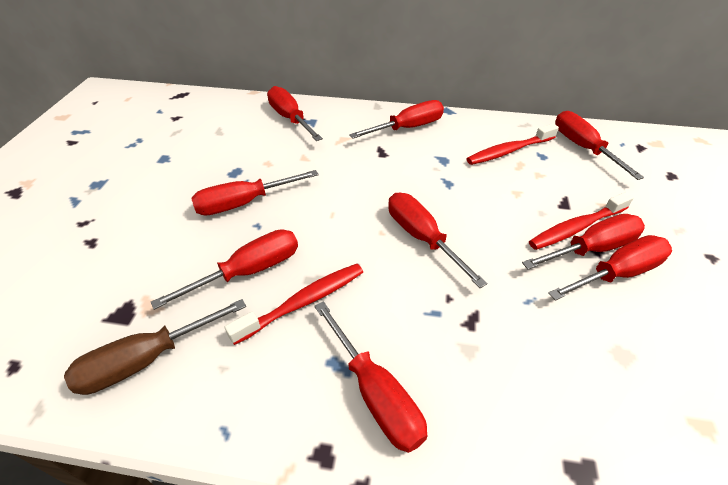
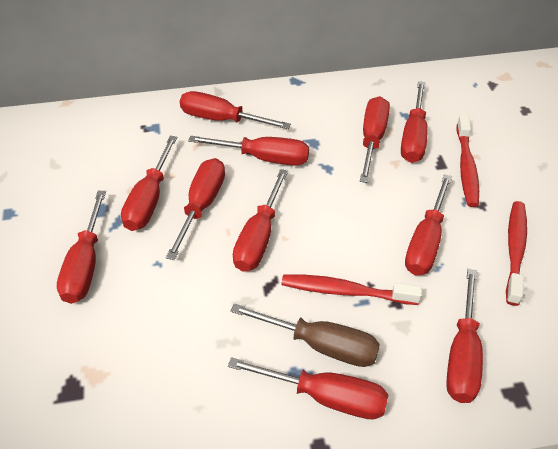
red screwdriver: 9 -> 11

